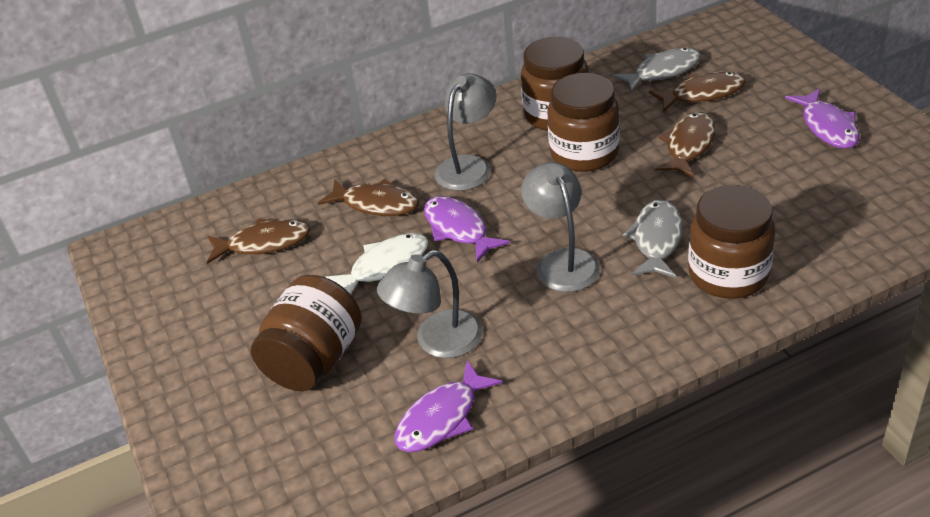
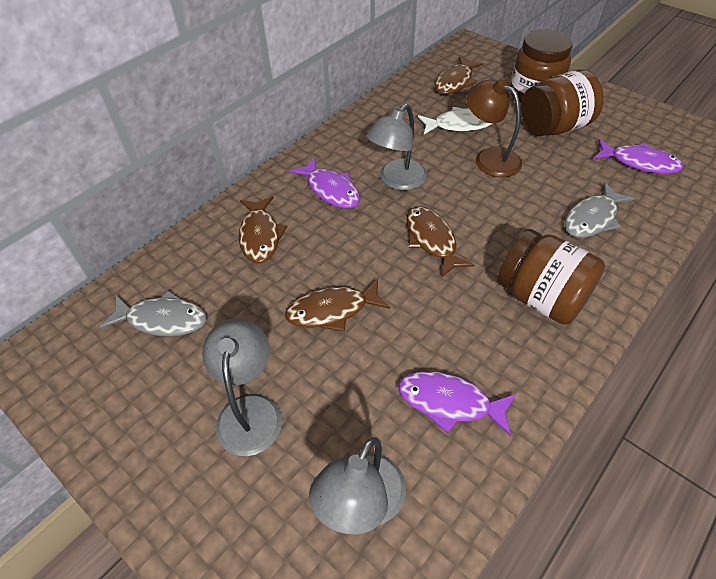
brown jar: 4 -> 3
brown lamp: 0 -> 1

